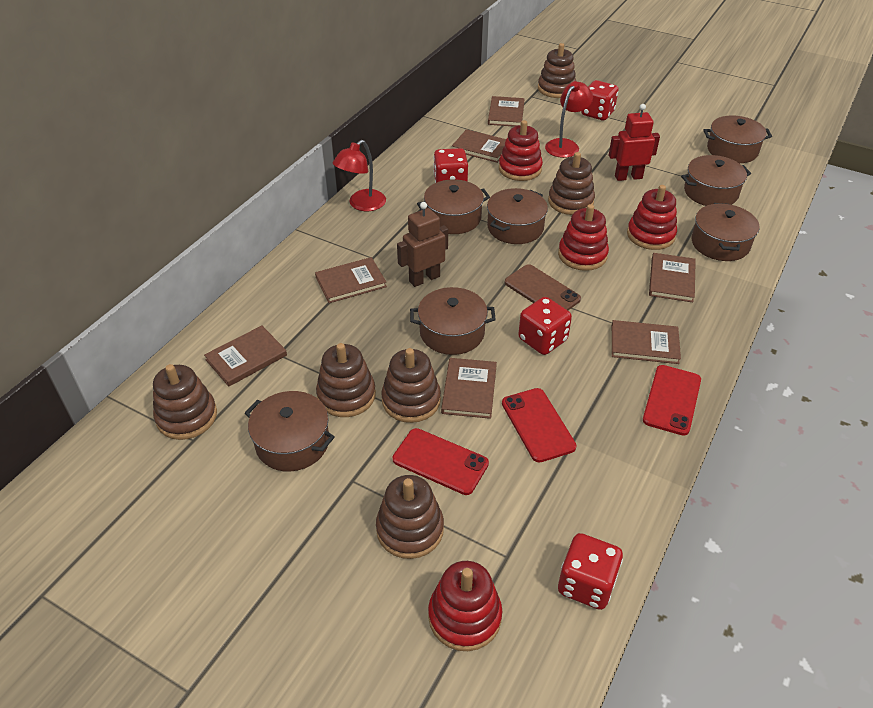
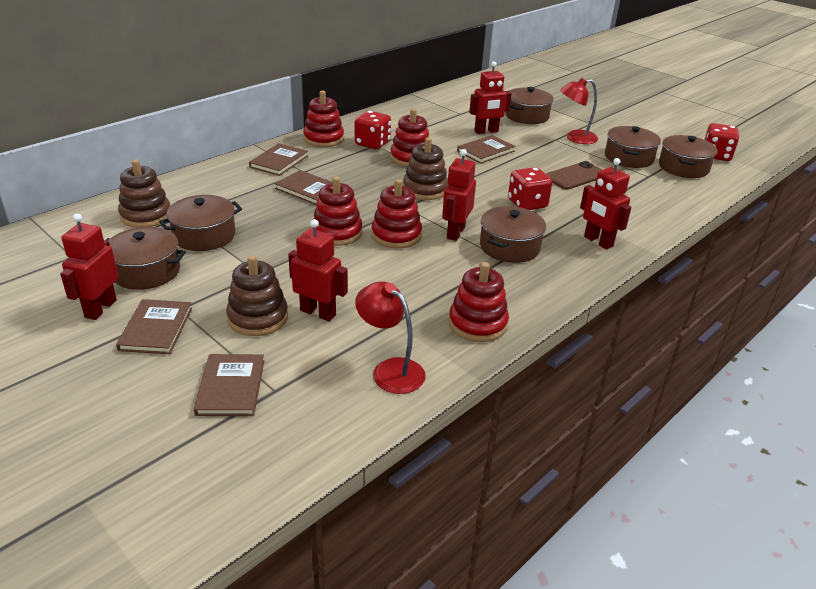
brown book: 7 -> 5
brown pot: 7 -> 6
brown robot: 1 -> 0
brown stacking toy: 6 -> 3
red dice: 4 -> 3
red phone: 3 -> 0
red robot: 1 -> 5
red stacking toy: 4 -> 5

